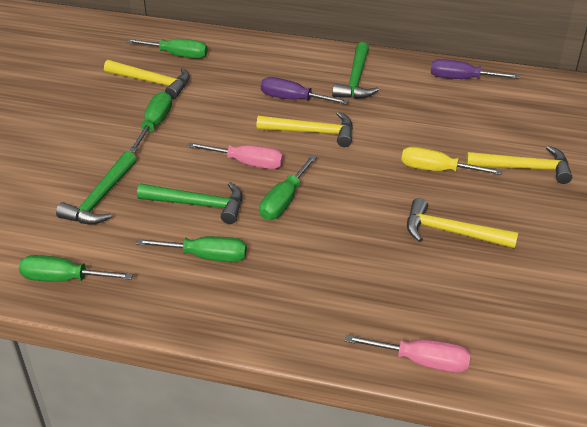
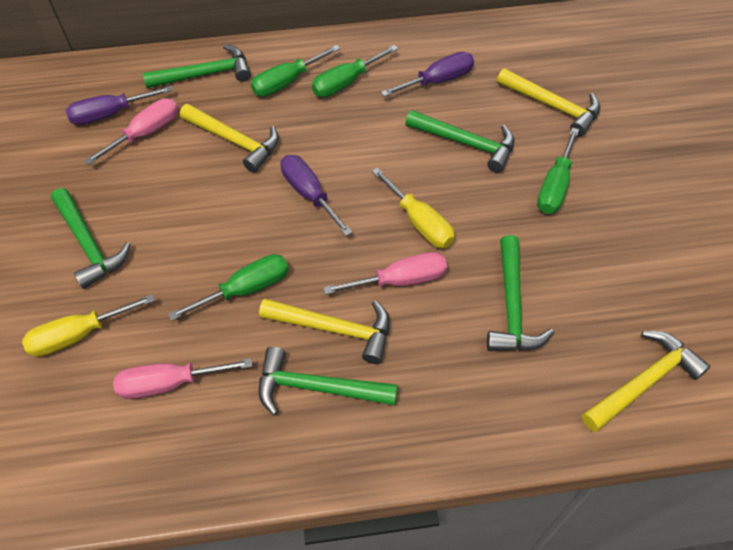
green hammer: 3 -> 5
green screwdriver: 5 -> 4
pink screwdriver: 2 -> 3
purple screwdriver: 2 -> 3
yellow screwdriver: 1 -> 2

